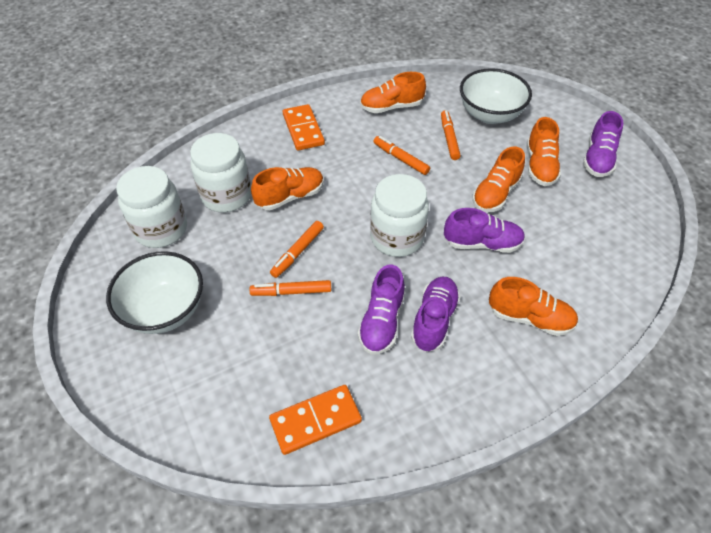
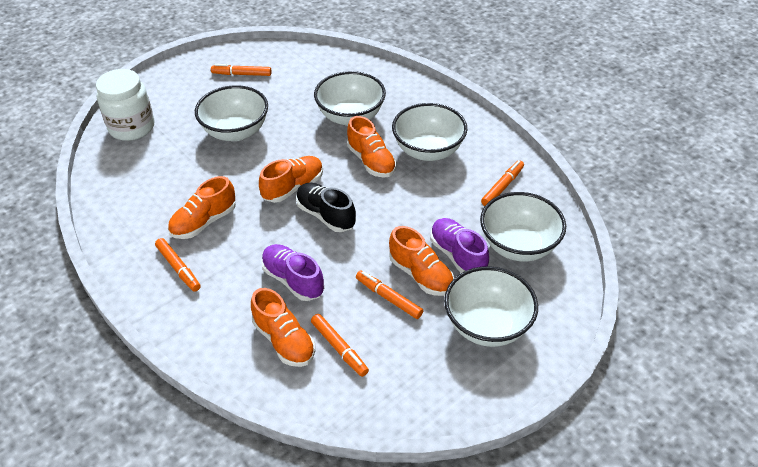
black shoe: 0 -> 1
orange domino: 2 -> 0
orange marker: 4 -> 5
purple shoe: 4 -> 2
white bowl: 2 -> 5
white jar: 3 -> 1

